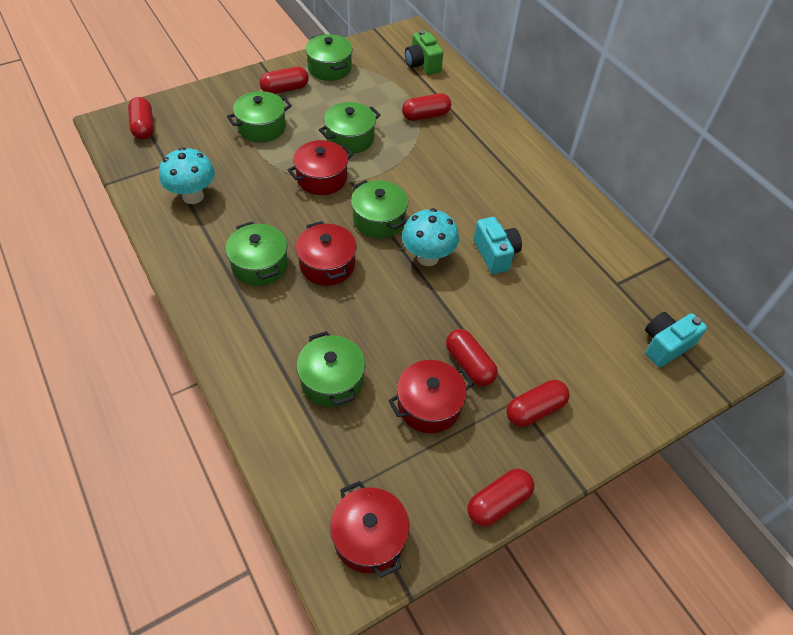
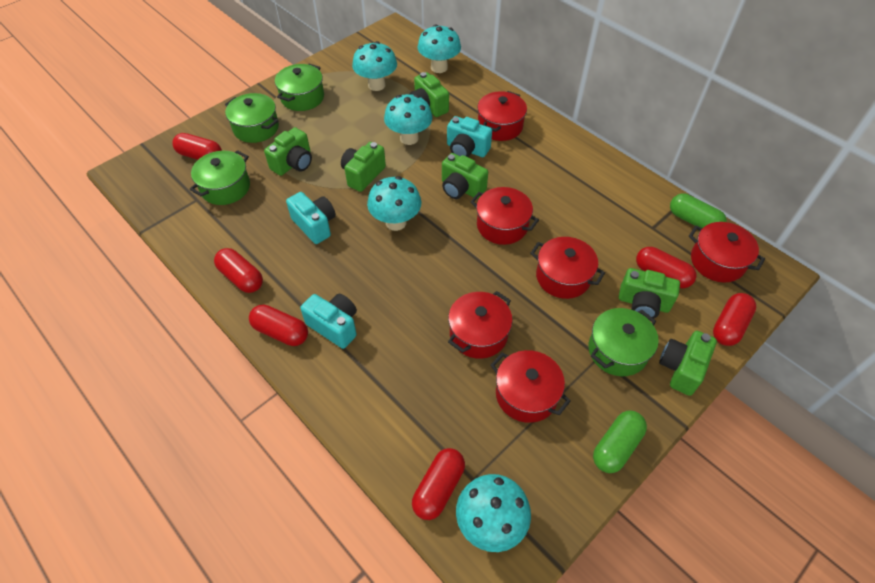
green camera: 1 -> 6
green capsule: 0 -> 2
green pot: 6 -> 4
red pot: 4 -> 6
turquoise camera: 2 -> 3
turquoise mushroom: 2 -> 5

